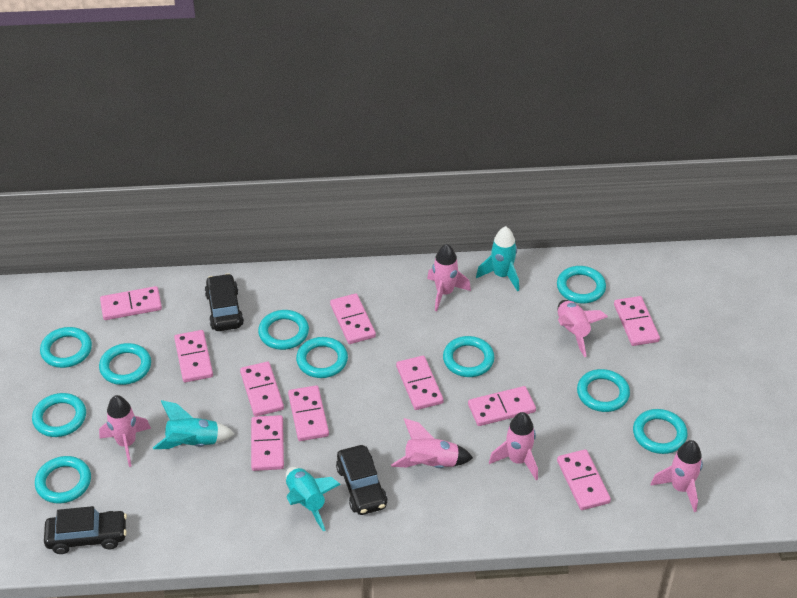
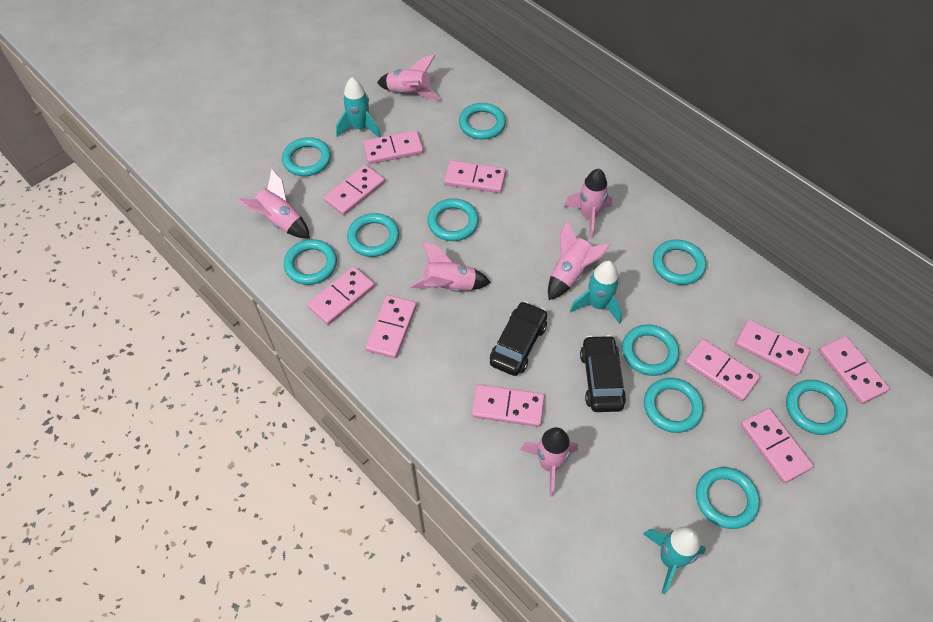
black car: 3 -> 2

